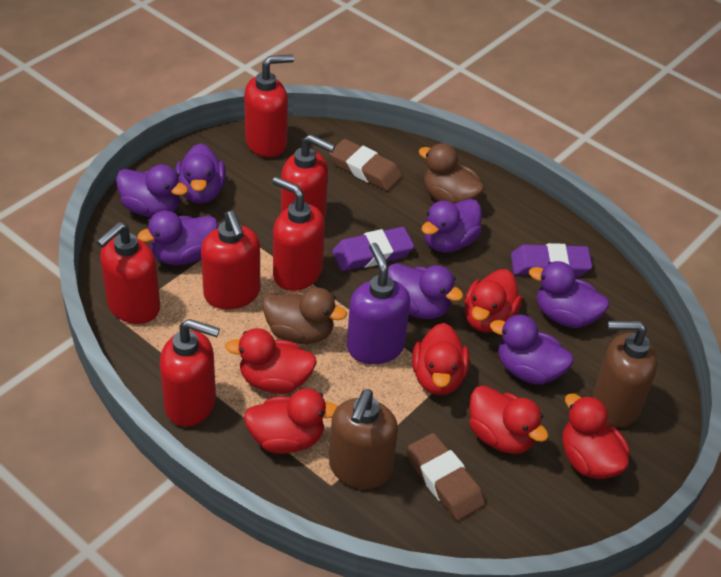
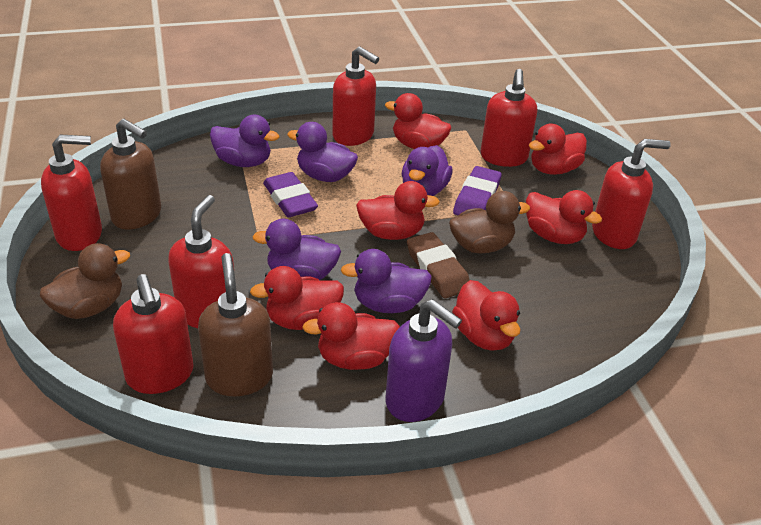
brown eraser: 2 -> 1
purple duck: 7 -> 5
red duck: 6 -> 7

